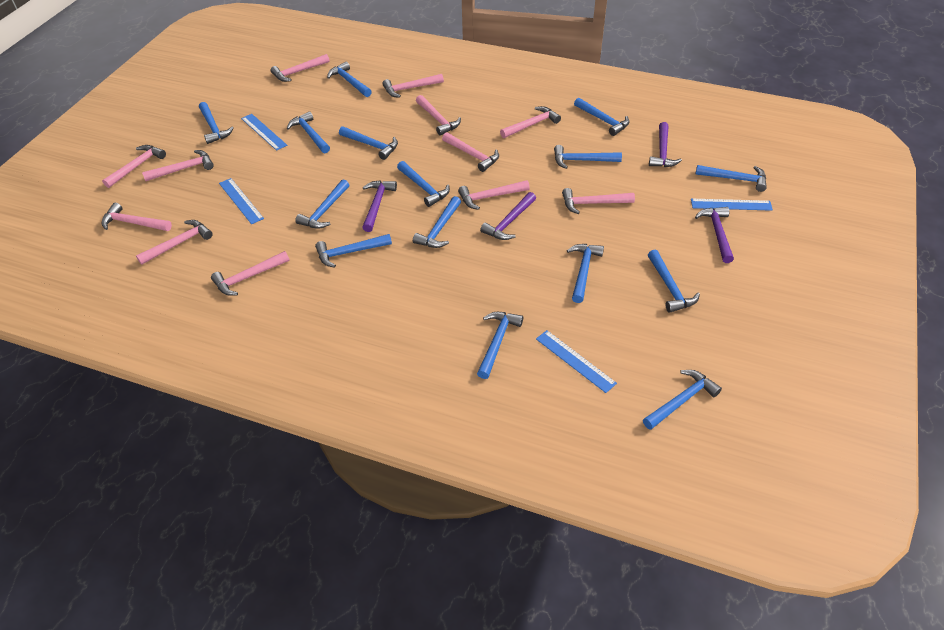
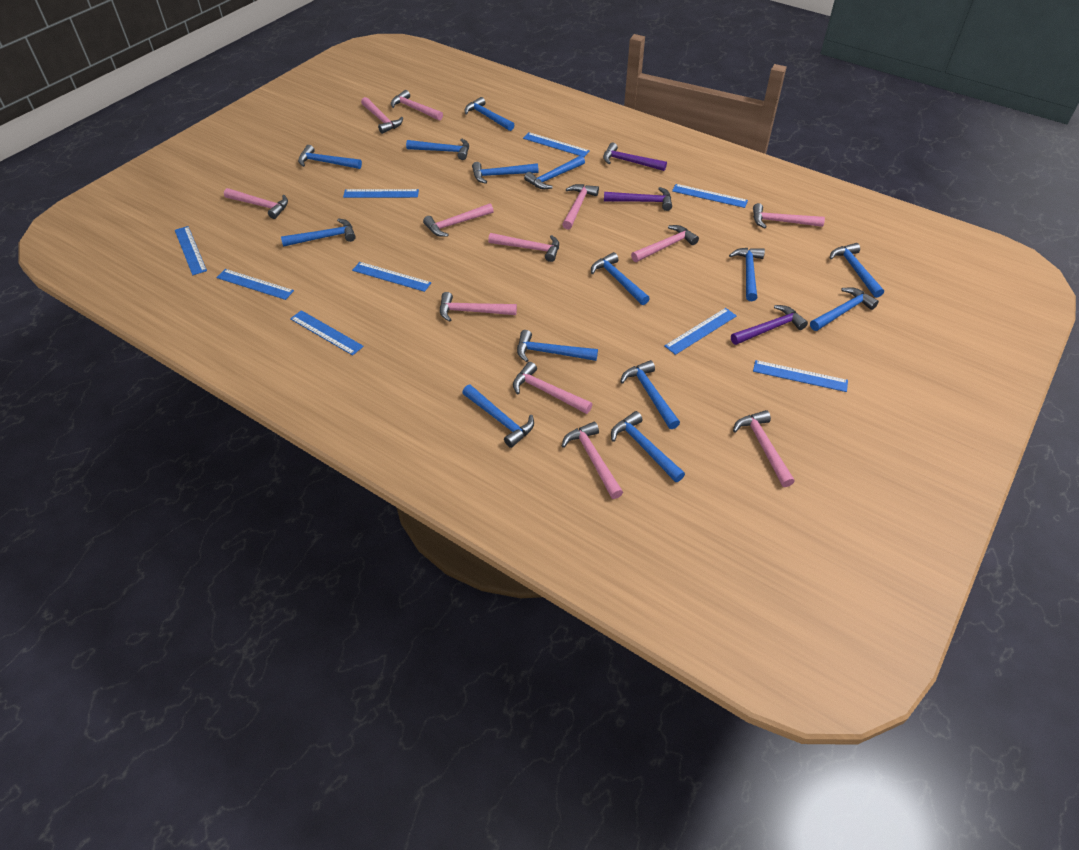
blue hammer: 15 -> 14
blue ruler: 4 -> 9
purple hammer: 4 -> 3

